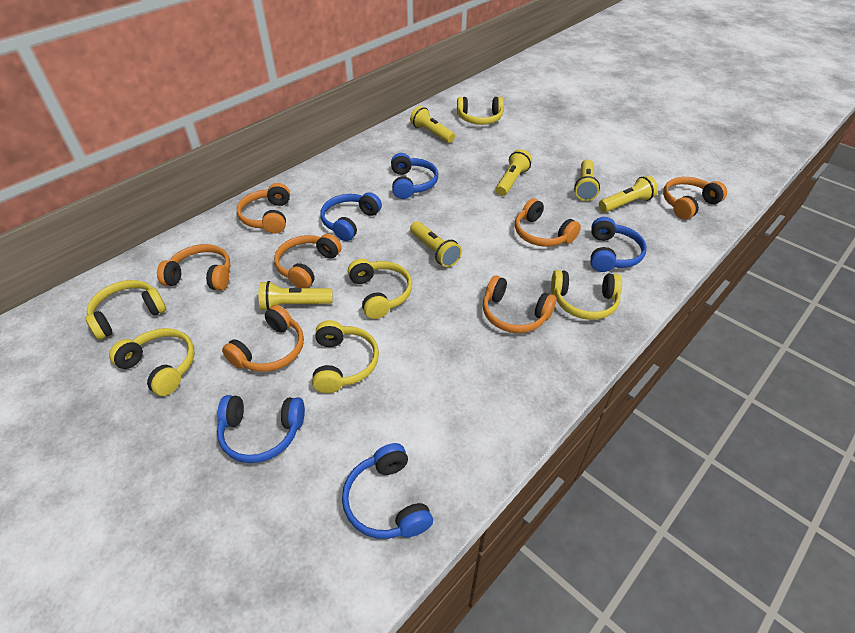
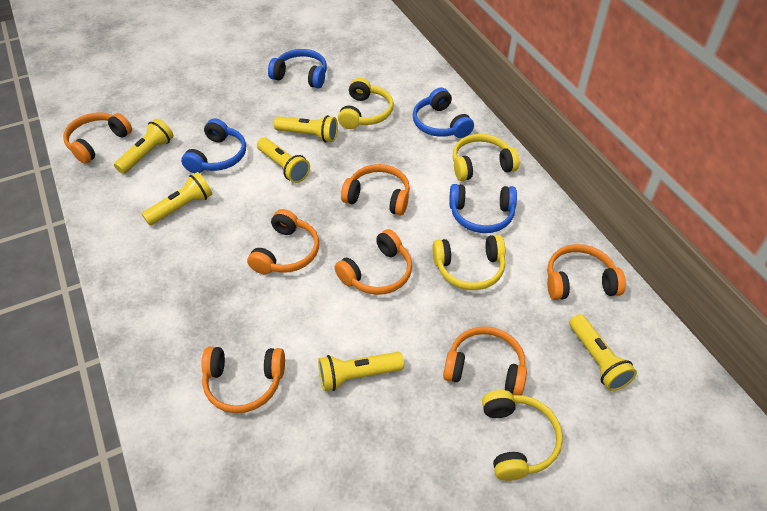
blue headphones: 5 -> 4
yellow headphones: 6 -> 4

